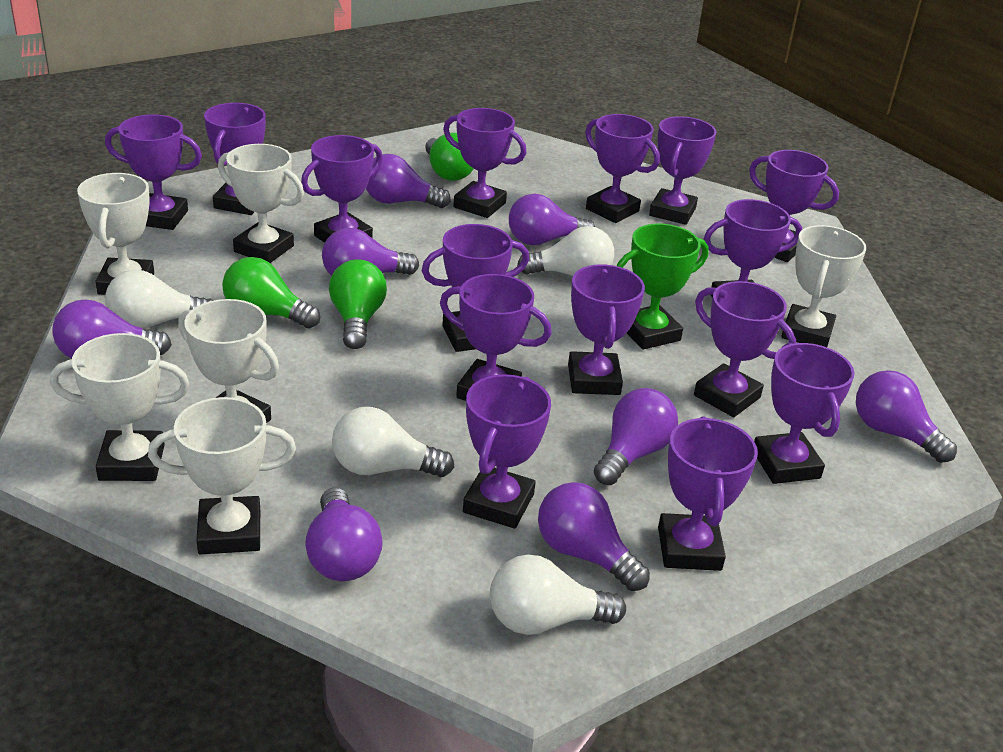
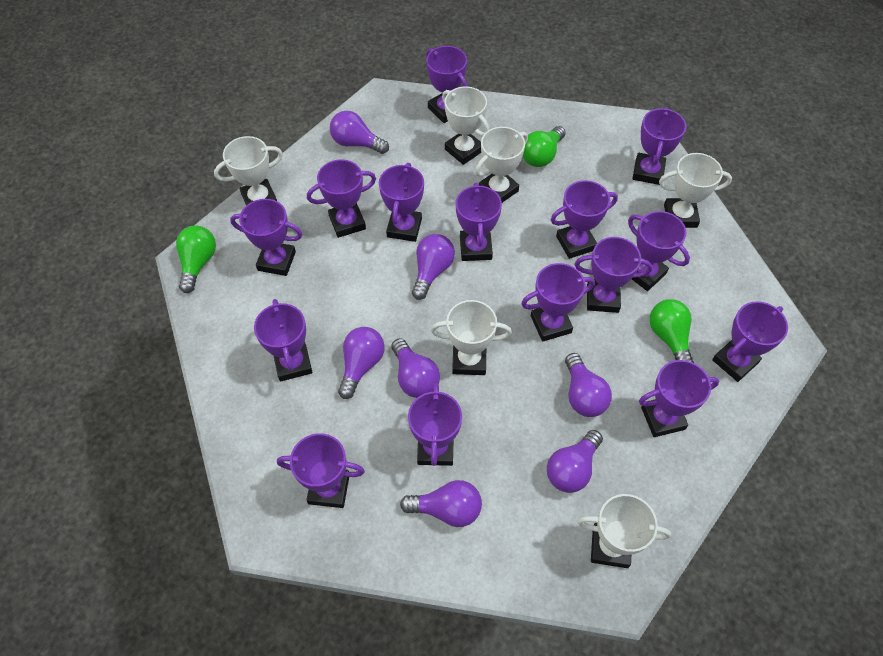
green trophy: 1 -> 0
purple light bulb: 8 -> 7
white light bulb: 4 -> 0

